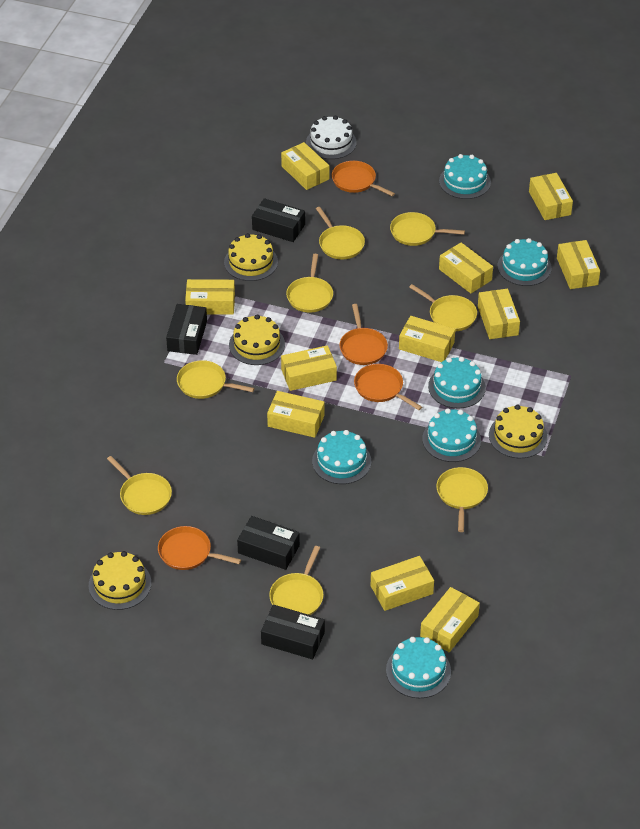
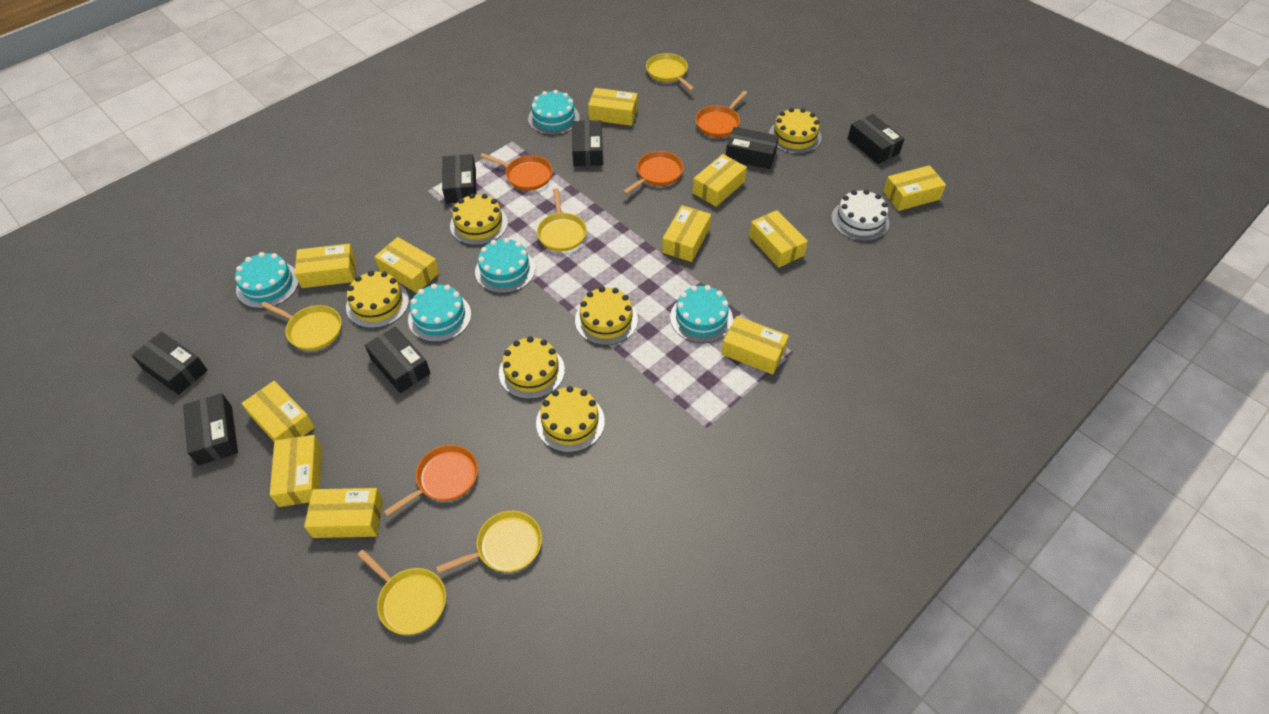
black box: 4 -> 7
turquoise cake: 6 -> 5
yellow cake: 4 -> 6
yellow pan: 8 -> 5

